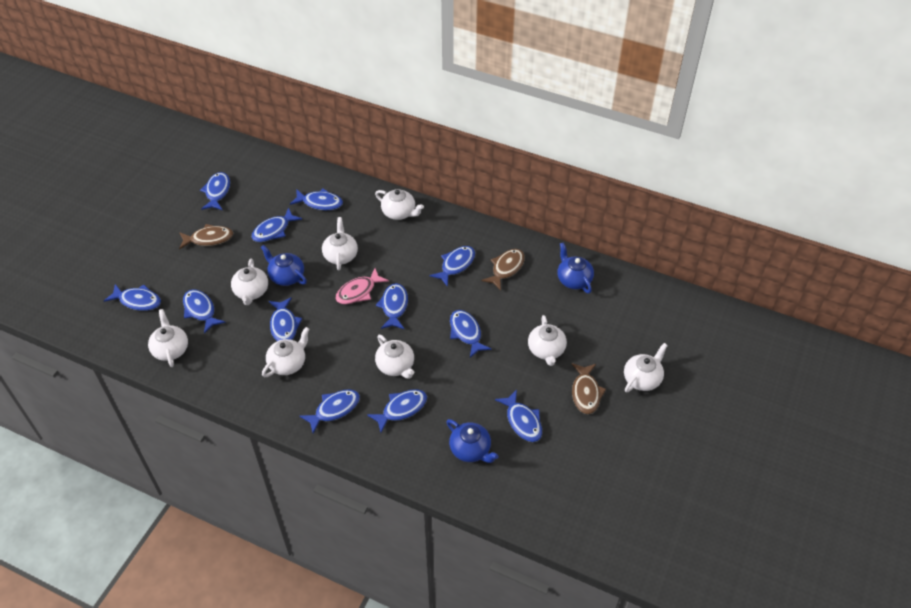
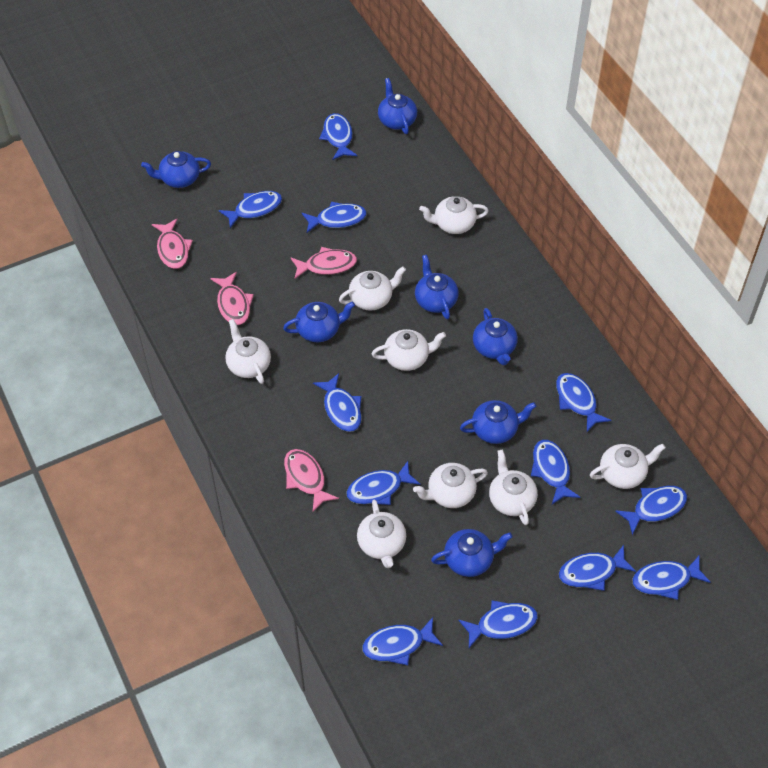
blue teapot: 3 -> 7
brown fish: 3 -> 0
pink fish: 1 -> 4

